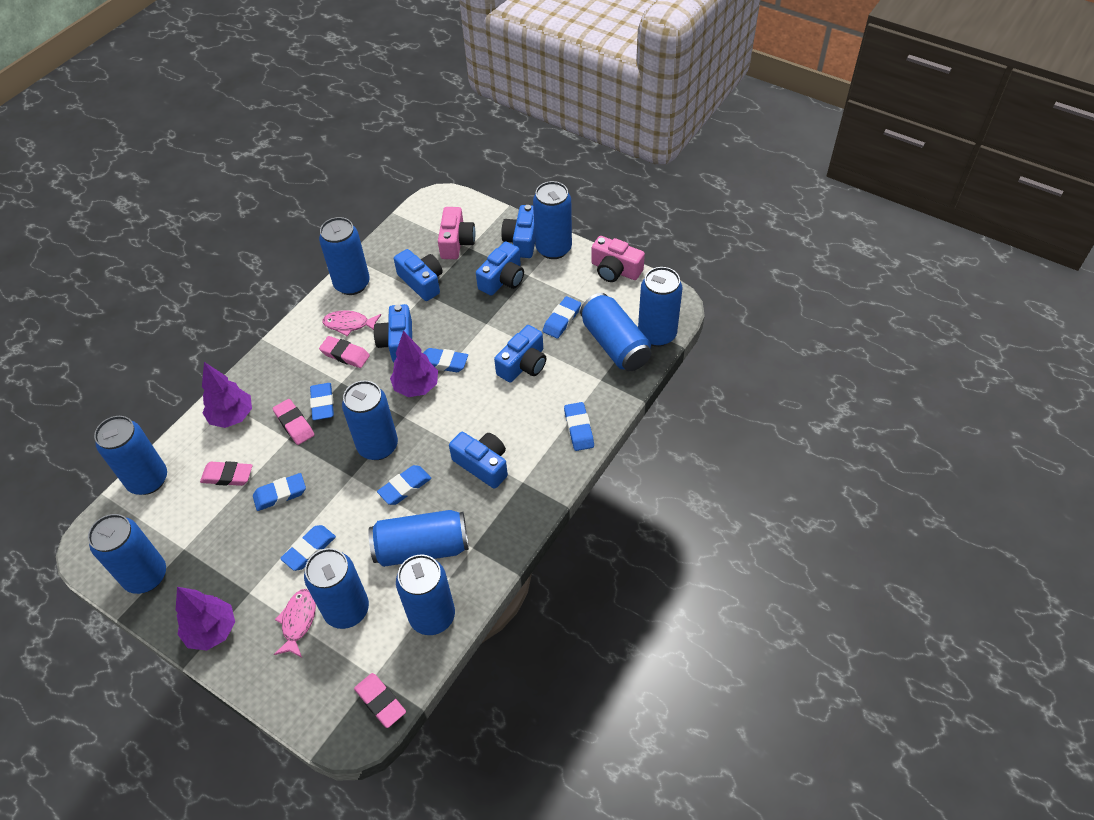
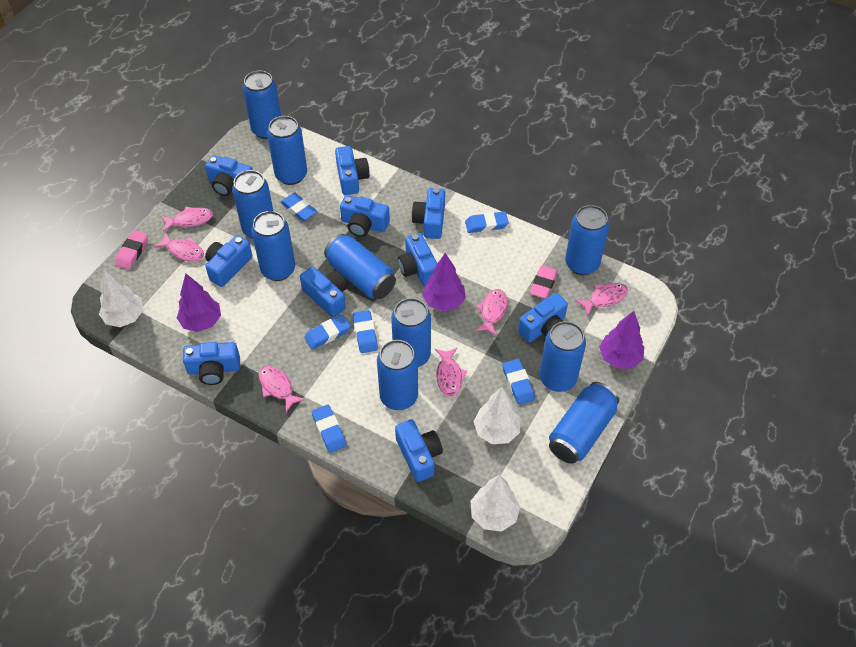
blue camera: 6 -> 10
blue eraser: 7 -> 6
pink camera: 2 -> 0
pink eraser: 4 -> 2
pink fish: 2 -> 6
white tree: 0 -> 3

